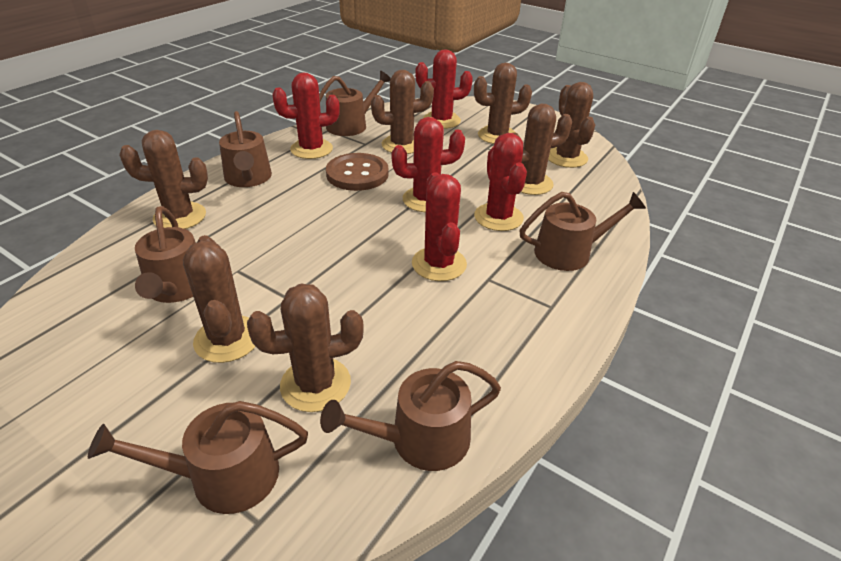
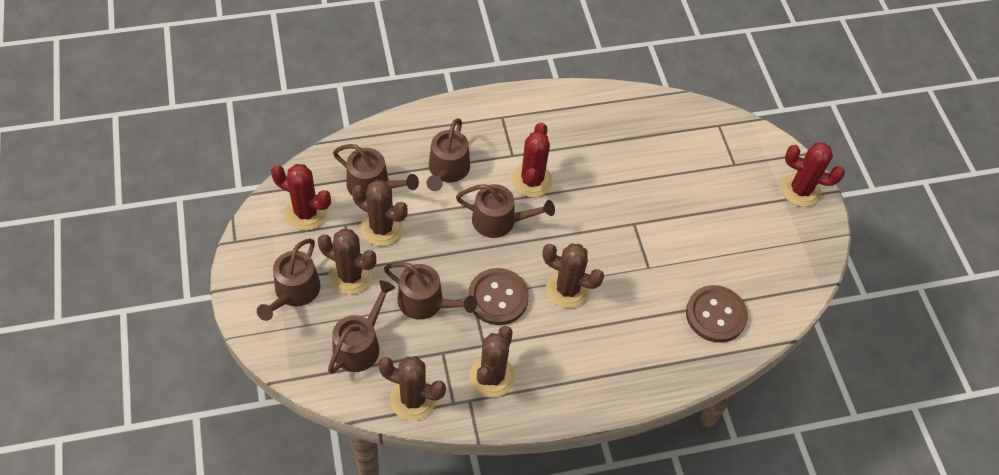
brown button: 1 -> 2
brown cactus: 7 -> 5
red cactus: 5 -> 3

